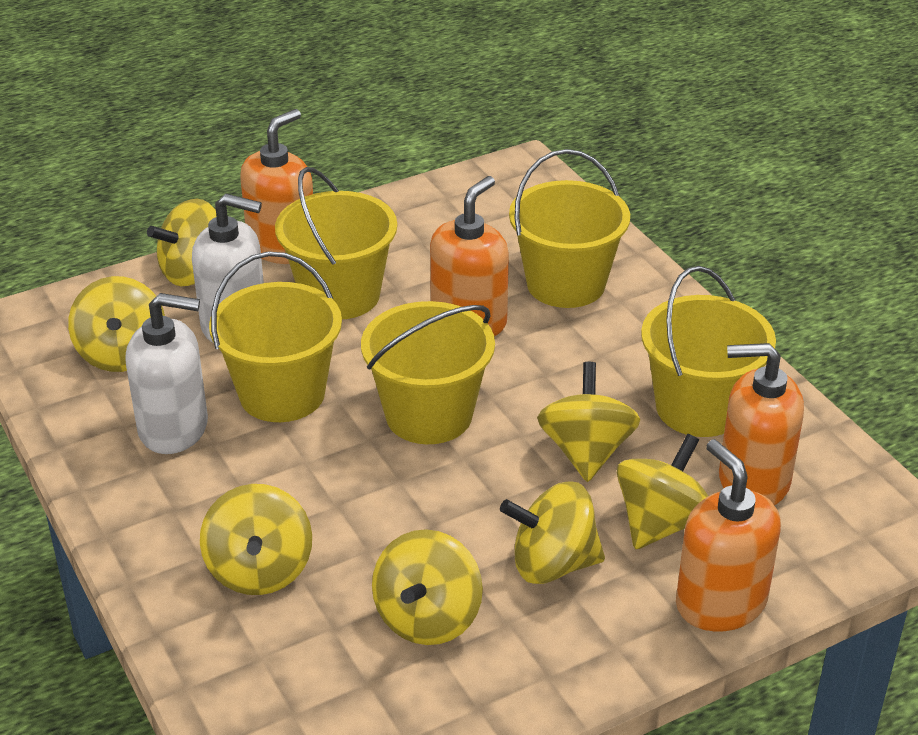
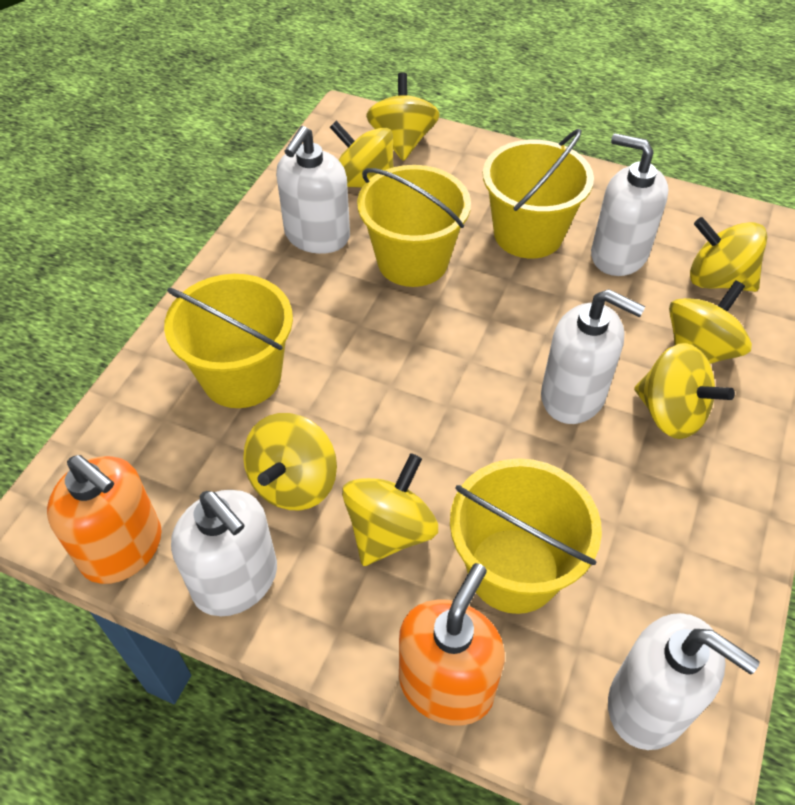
orange soap dispenser: 4 -> 2
white soap dispenser: 2 -> 5
yellow bucket: 5 -> 4

